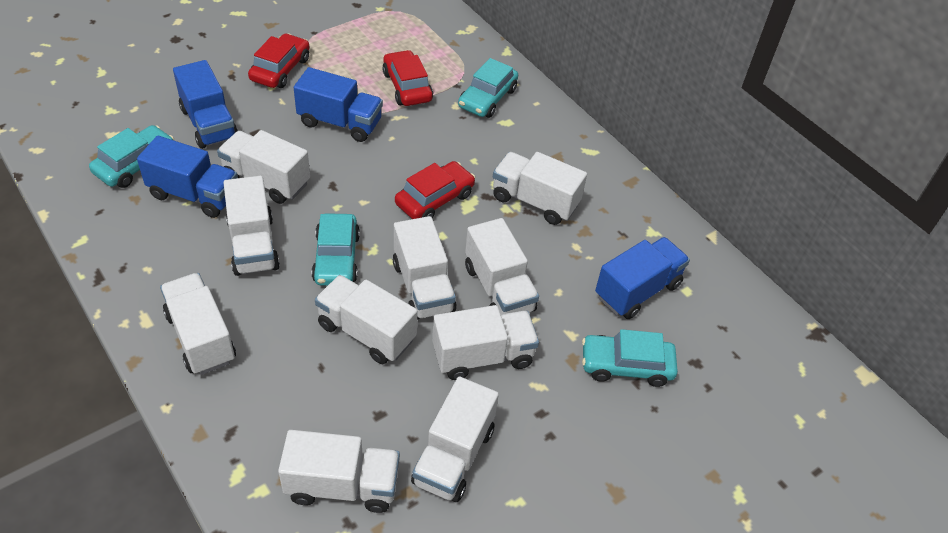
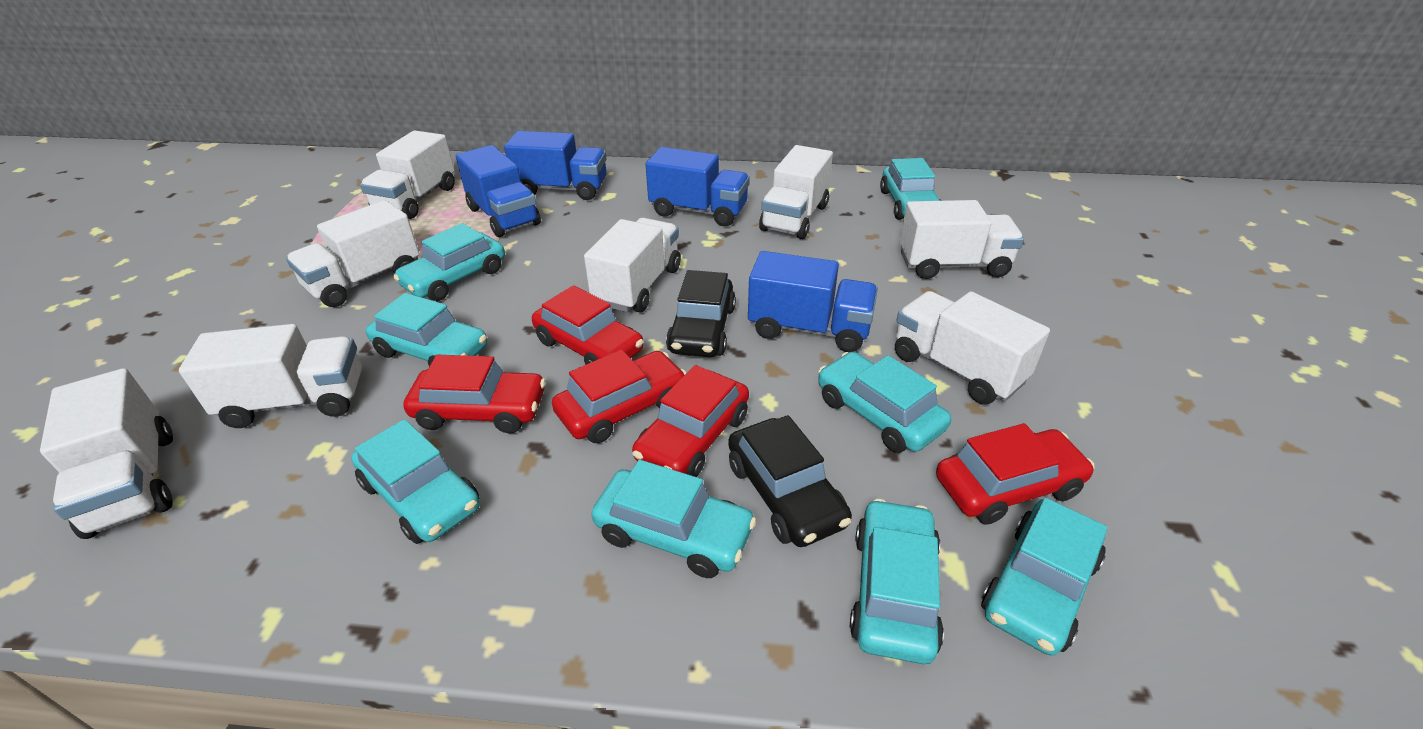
black car: 0 -> 2
red car: 3 -> 5
turquoise car: 4 -> 8
white truck: 10 -> 8

